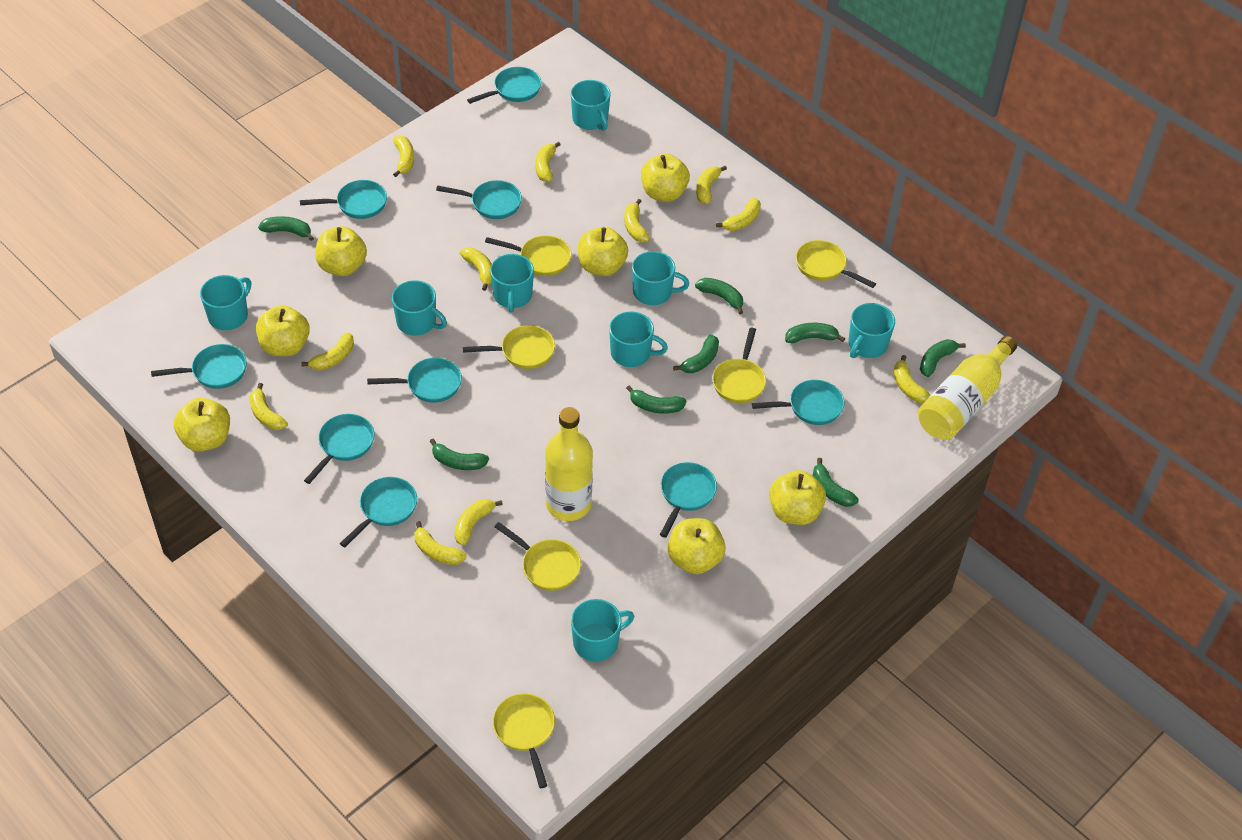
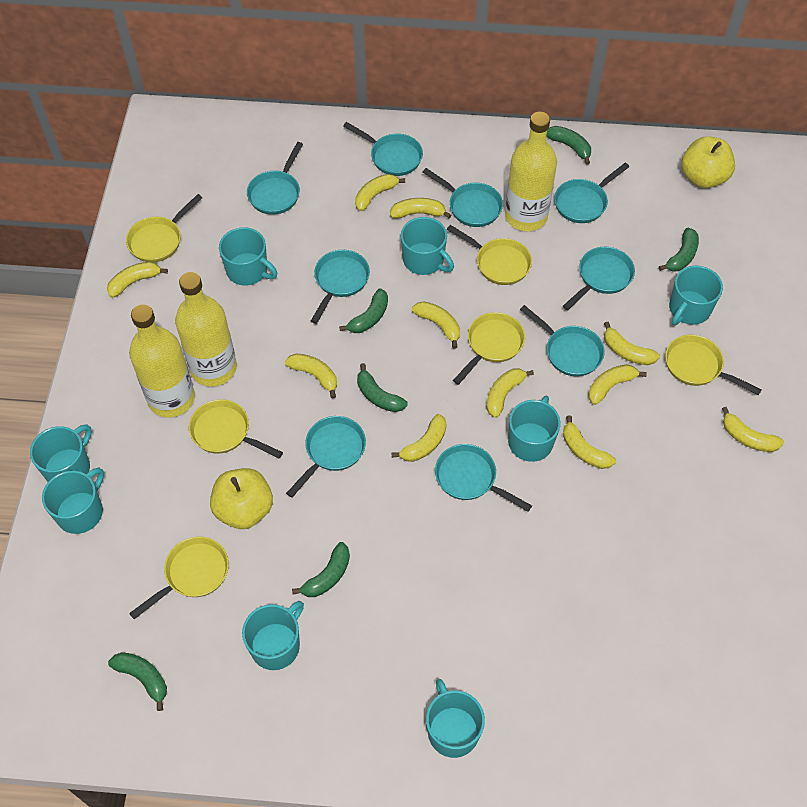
green banana: 8 -> 6
yellow apple: 7 -> 2
yellow bottle: 2 -> 3

